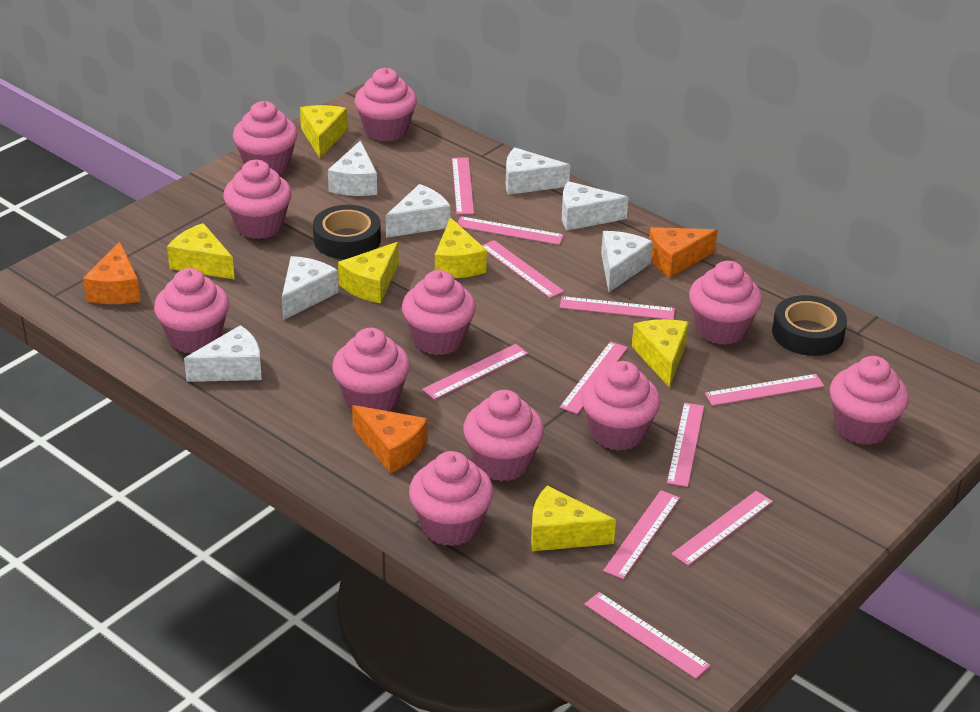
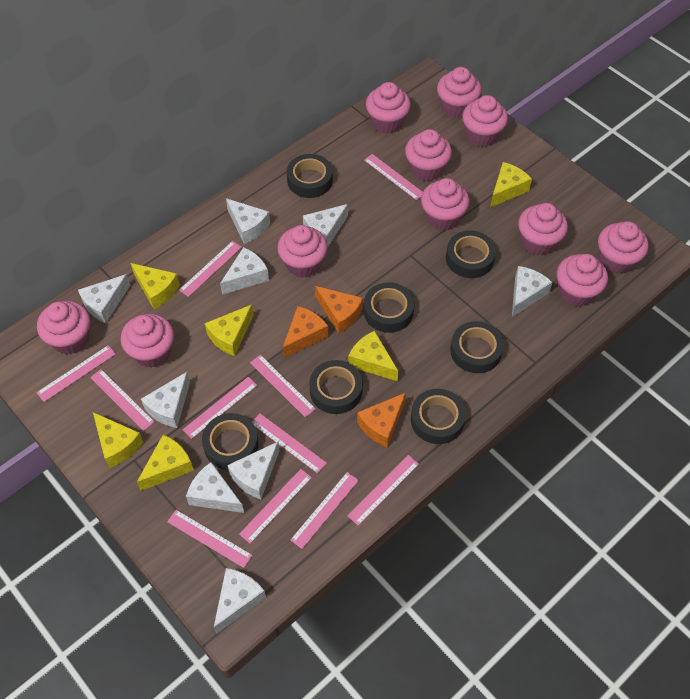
black tape: 2 -> 7
white cheese: 7 -> 9

